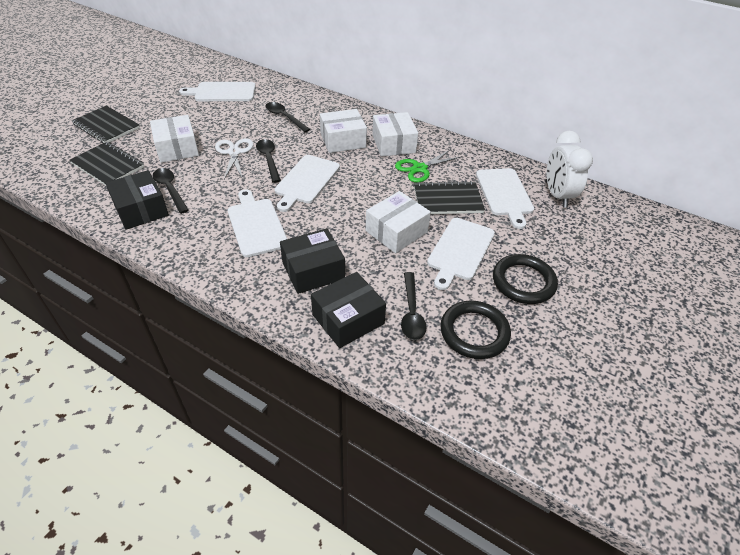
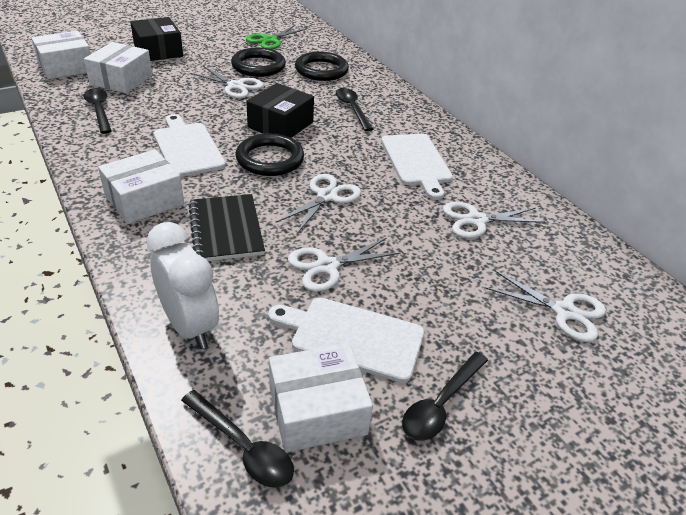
black box: 3 -> 2
black notebook: 3 -> 1
black ring: 2 -> 3
white cutting board: 5 -> 3
white scissors: 1 -> 5

